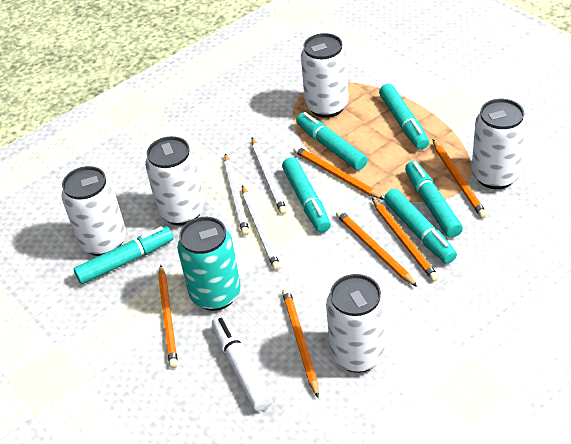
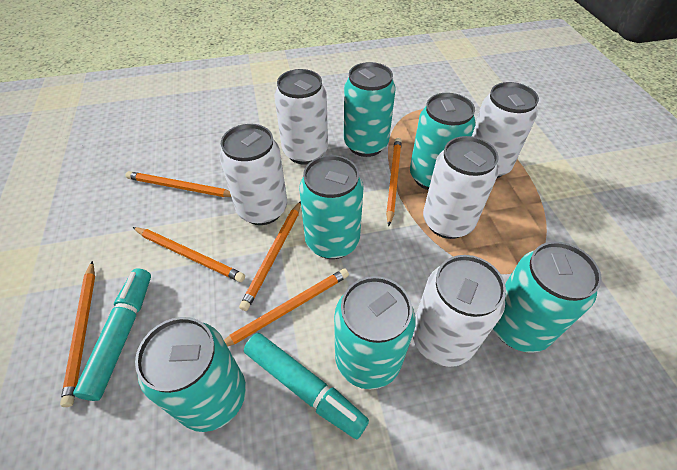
turquoise can: 1 -> 6
turquoise marker: 6 -> 2
white marker: 1 -> 0
white pencil: 3 -> 0

